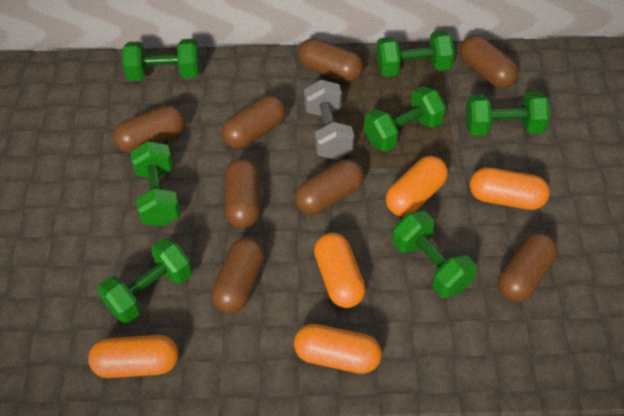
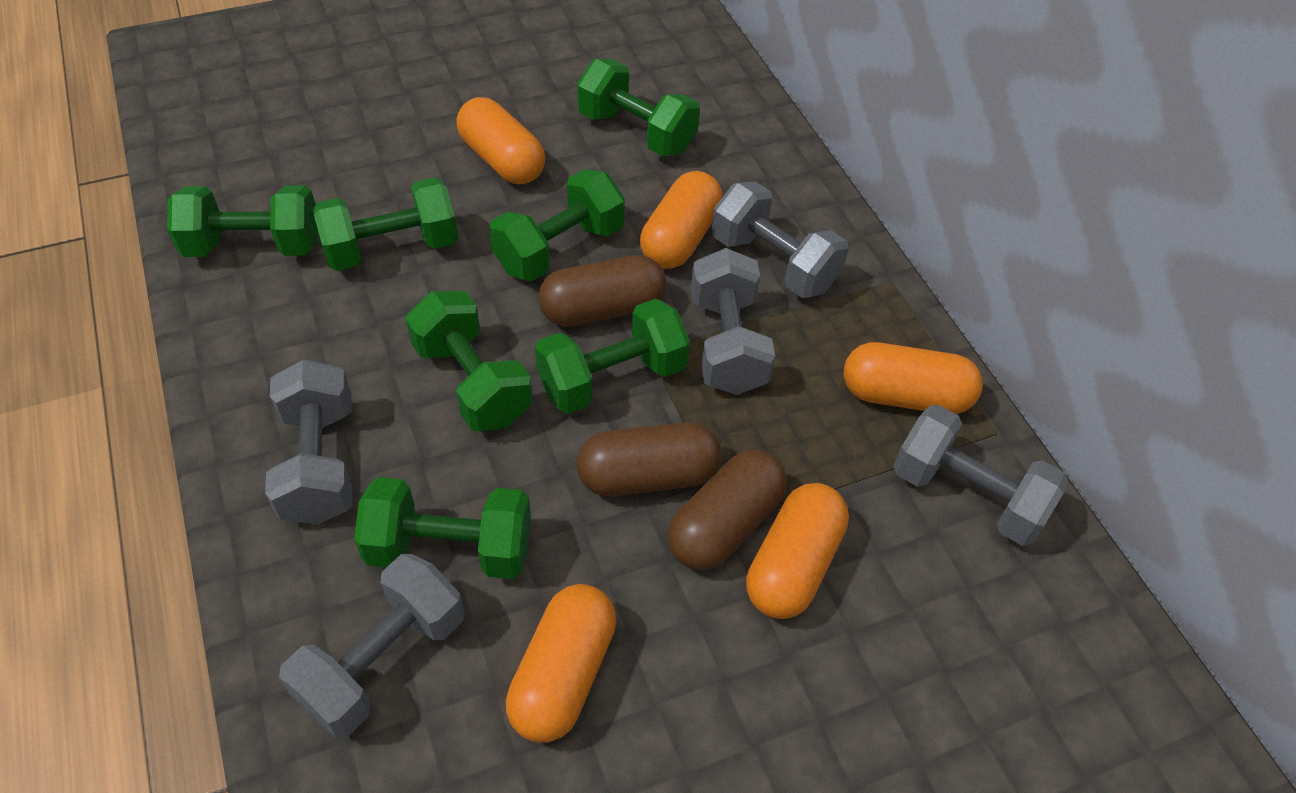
brown capsule: 8 -> 3
grey dumbbell: 1 -> 5

